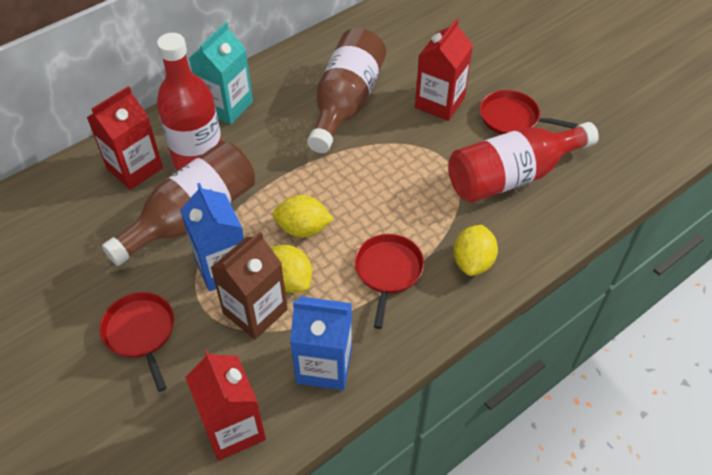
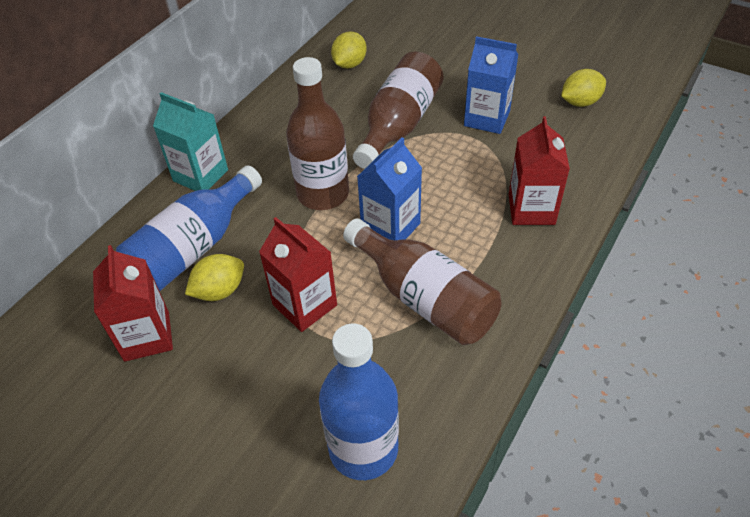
blue bottle: 0 -> 2
brown bottle: 2 -> 3
brown carton: 1 -> 0
red bottle: 2 -> 0
red pan: 3 -> 0

